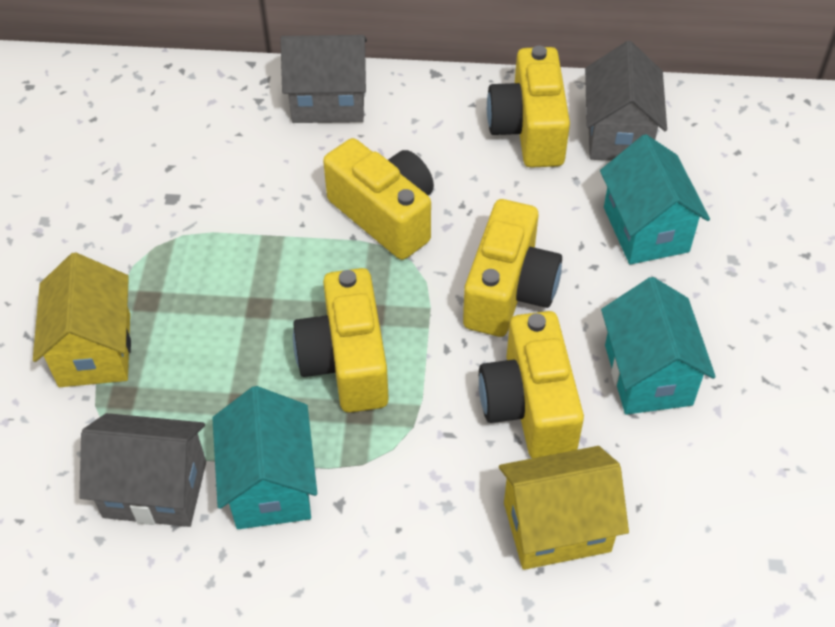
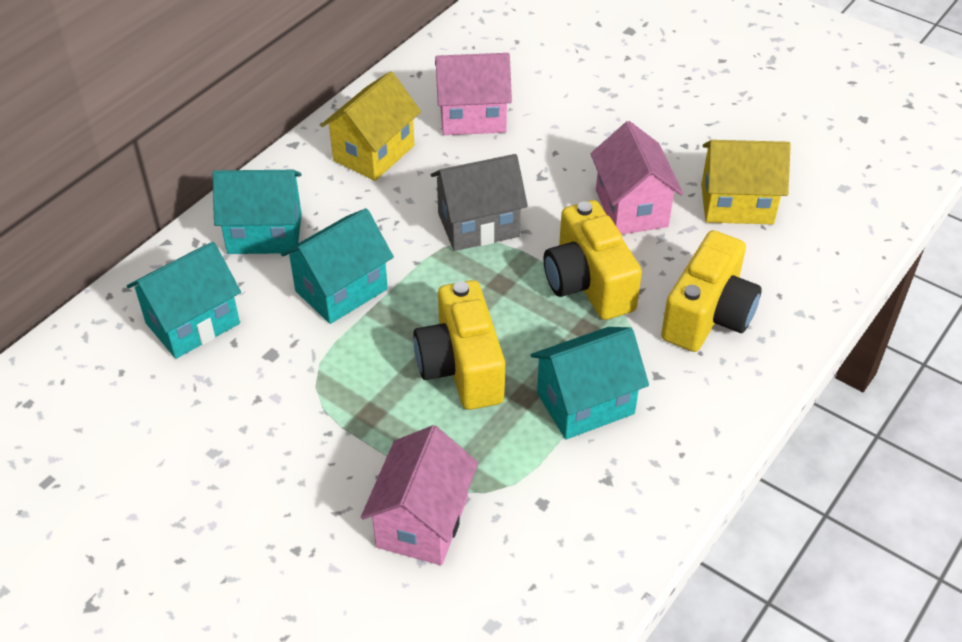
grey house: 3 -> 1
pink house: 0 -> 3
turquoise house: 3 -> 4
yellow camera: 5 -> 3

